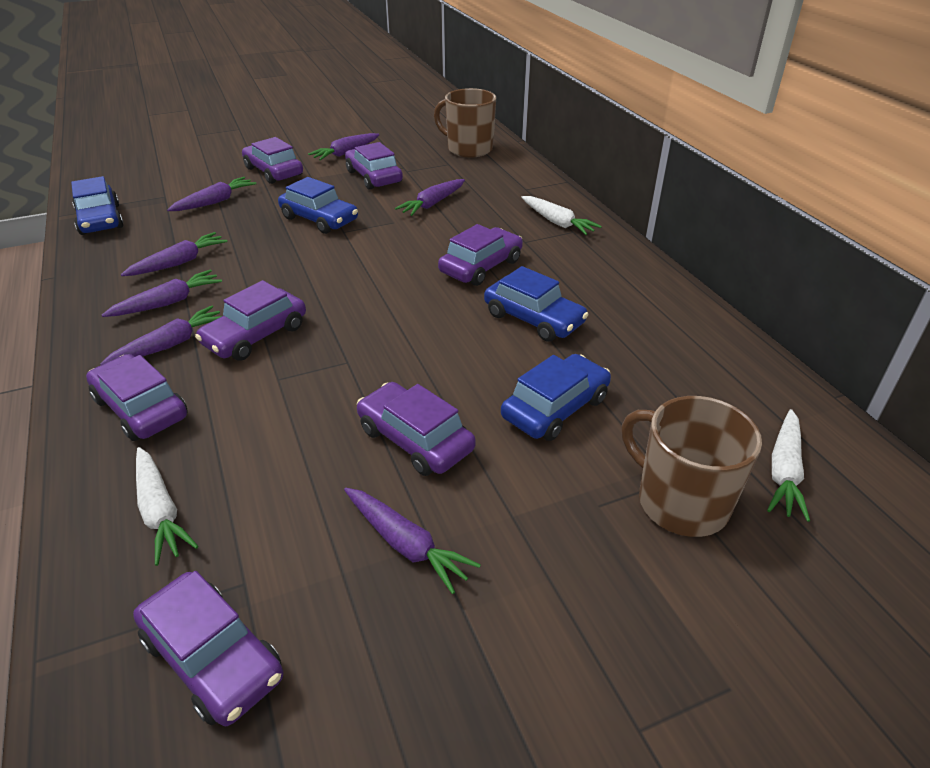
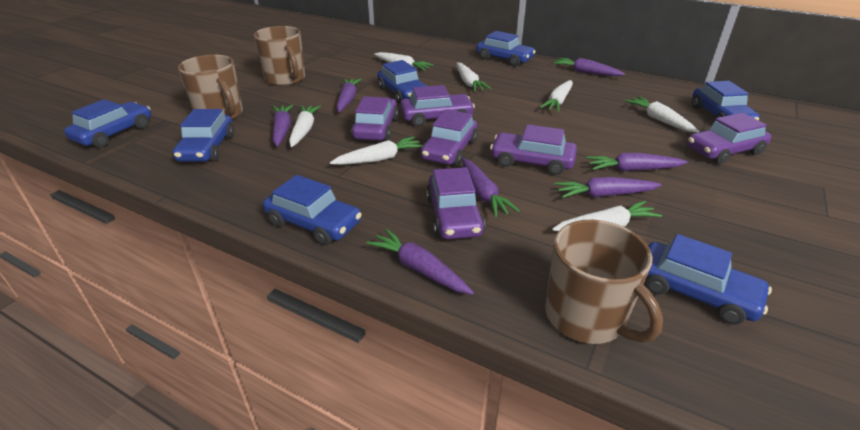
blue car: 4 -> 7
brown mug: 2 -> 3
purple car: 7 -> 6
white carrot: 3 -> 7

